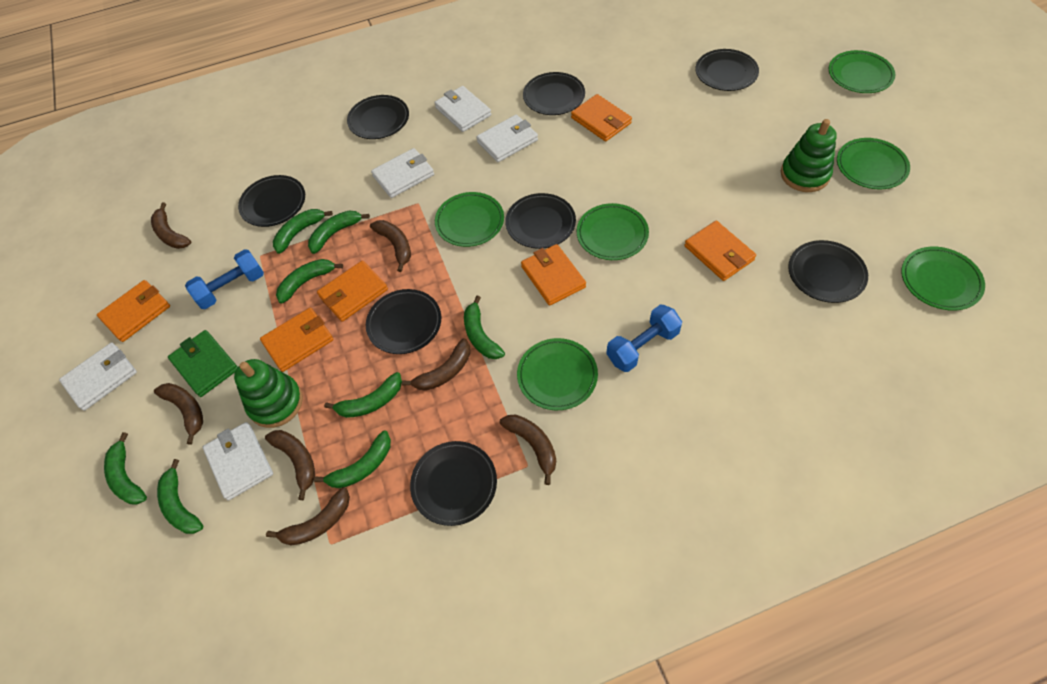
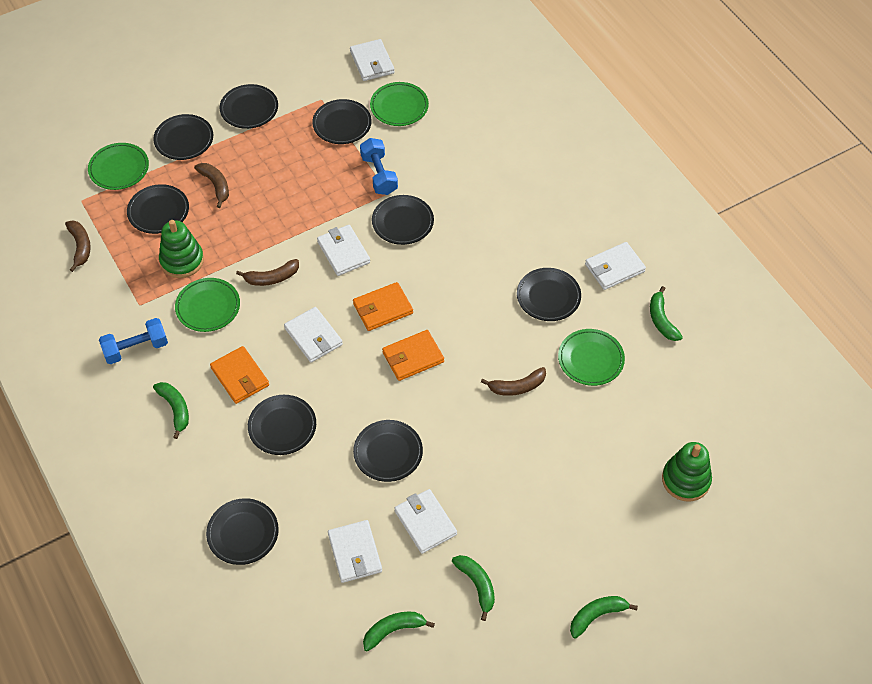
black plate: 8 -> 9
brown banana: 7 -> 4
green banana: 8 -> 5
green plate: 6 -> 4
green wallet: 1 -> 0
orange wallet: 6 -> 3
white wallet: 5 -> 6

